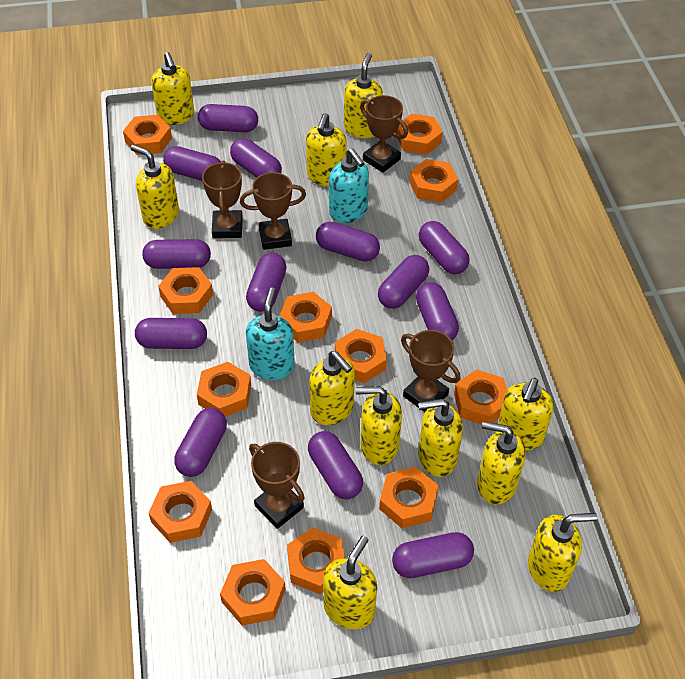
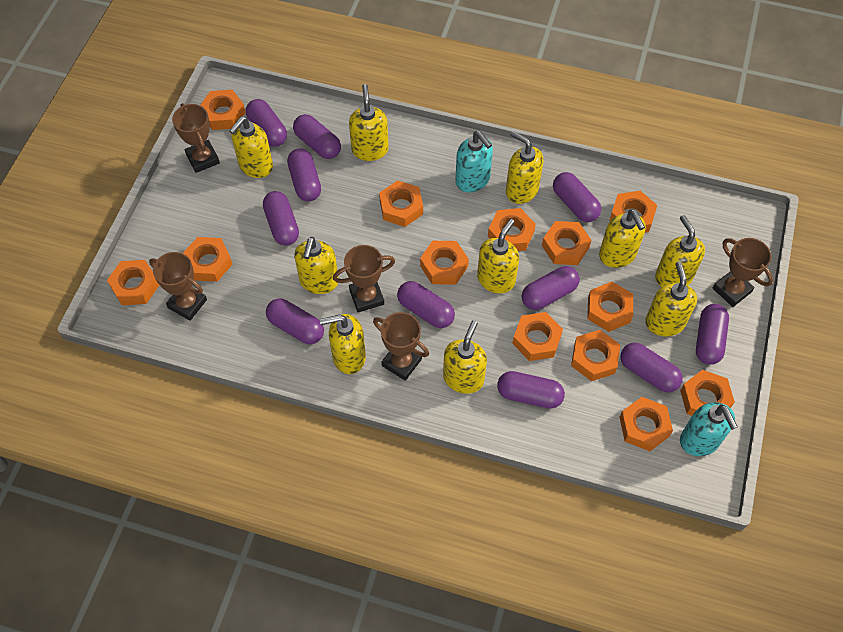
orange nut: 12 -> 13
purple capsule: 13 -> 11
yellow soap dispenser: 11 -> 10

